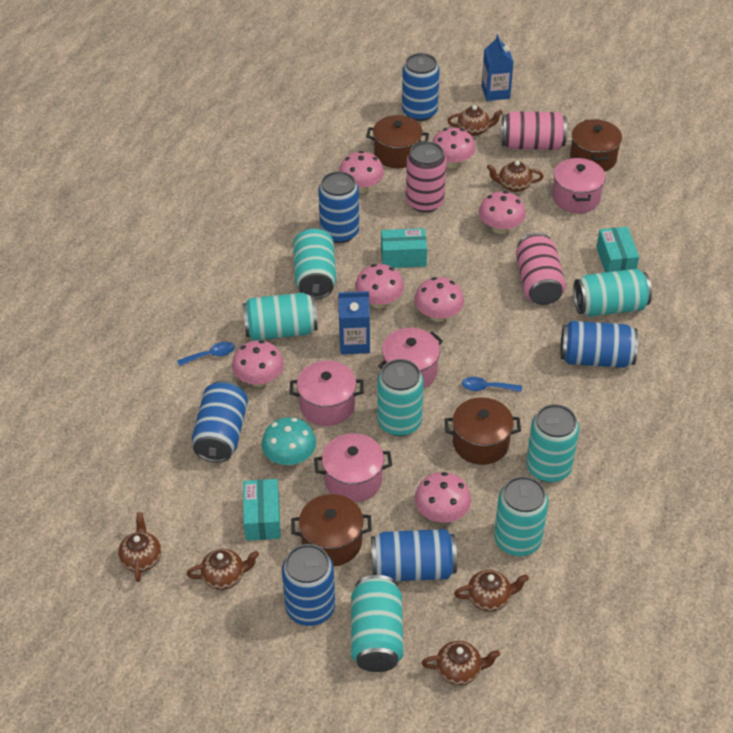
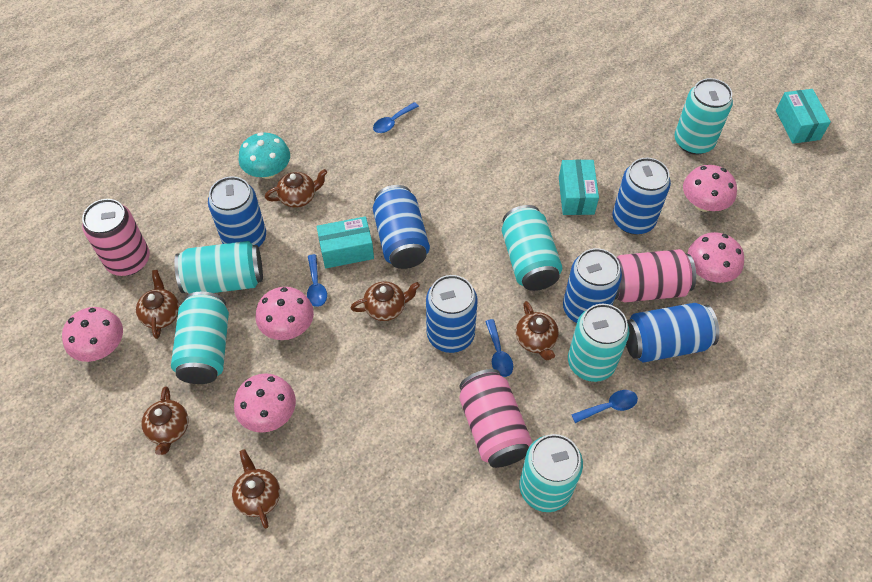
blue carton: 2 -> 0
blue spoon: 2 -> 4
brown pot: 4 -> 0
pink mushroom: 7 -> 5
pink pot: 4 -> 0
turquoise can: 7 -> 6

